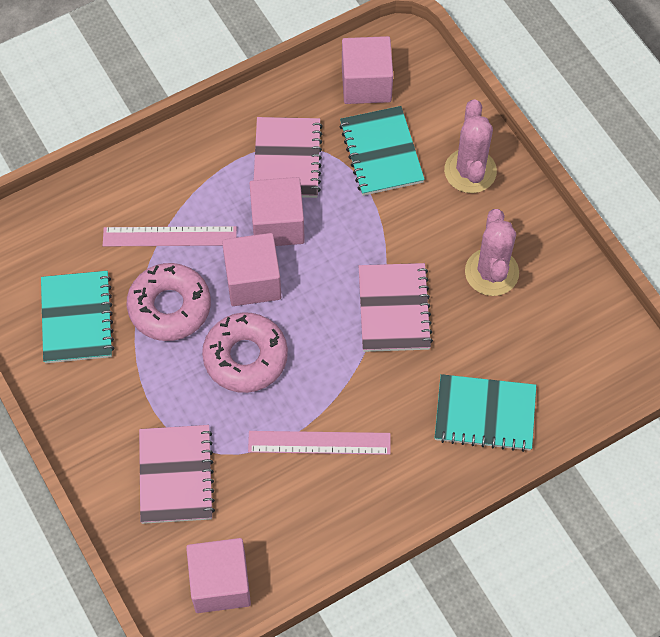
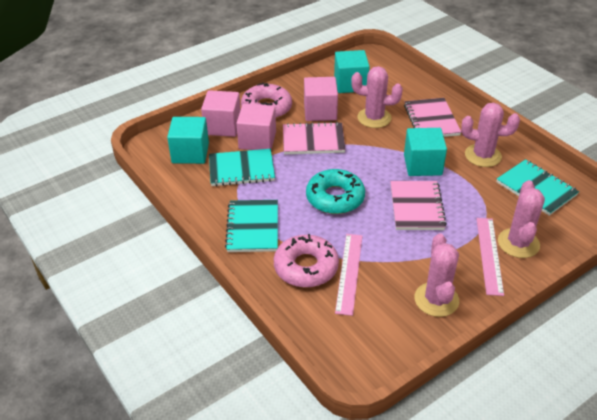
pink cactus: 2 -> 4
pink cube: 4 -> 3
turquoise cube: 0 -> 3
turquoise donut: 0 -> 1

